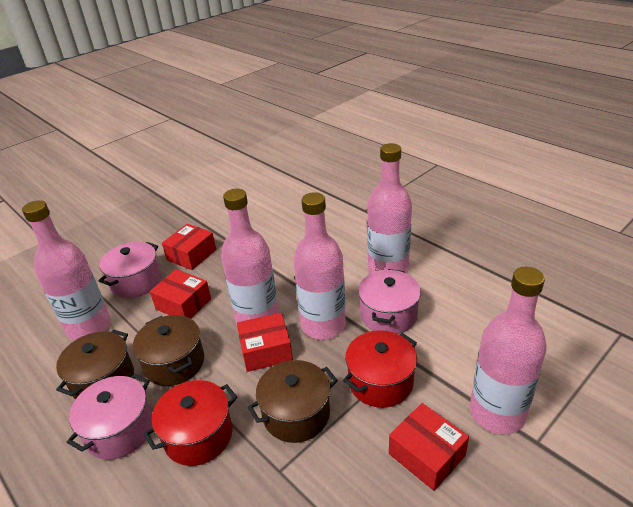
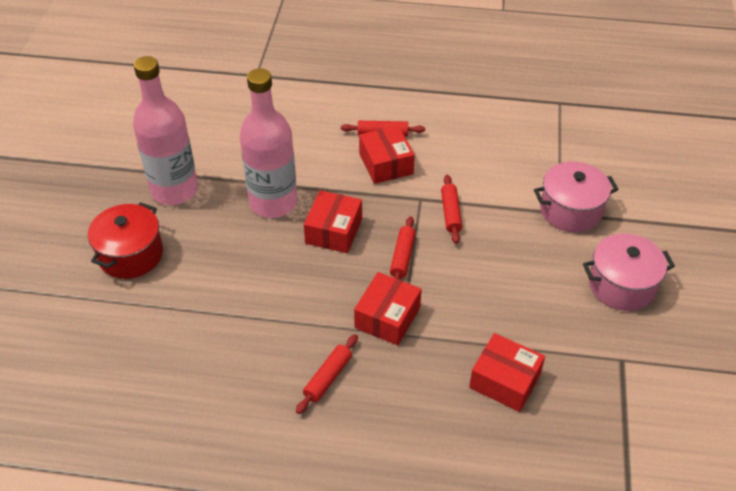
brown pot: 3 -> 0
pink bottle: 5 -> 2
pink pot: 3 -> 2
red pot: 2 -> 1
red rolling pin: 0 -> 4

